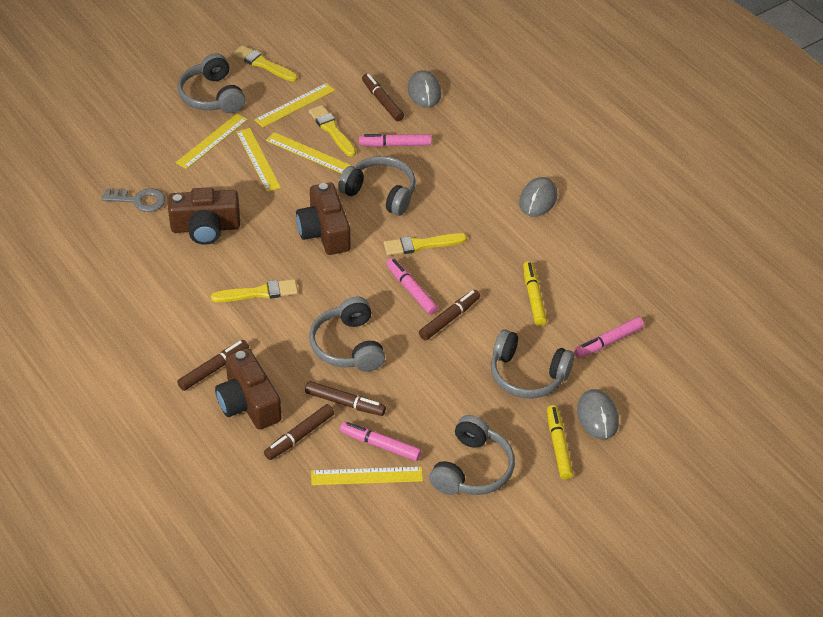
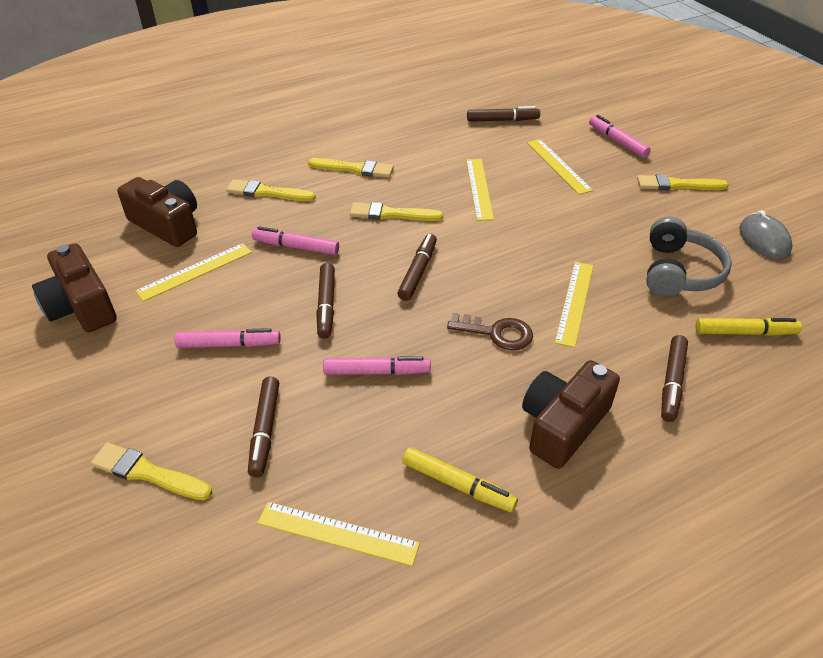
brown key: 0 -> 1
grey headphones: 5 -> 1
grey key: 1 -> 0
grey mouse: 3 -> 1
yellow brush: 4 -> 5

